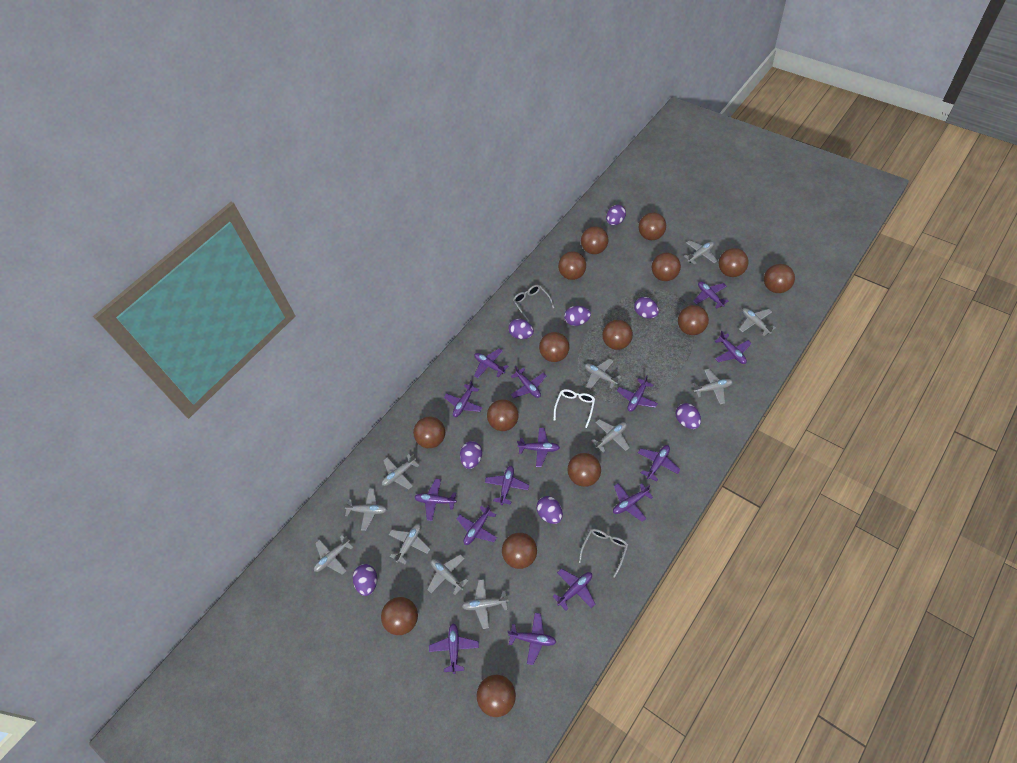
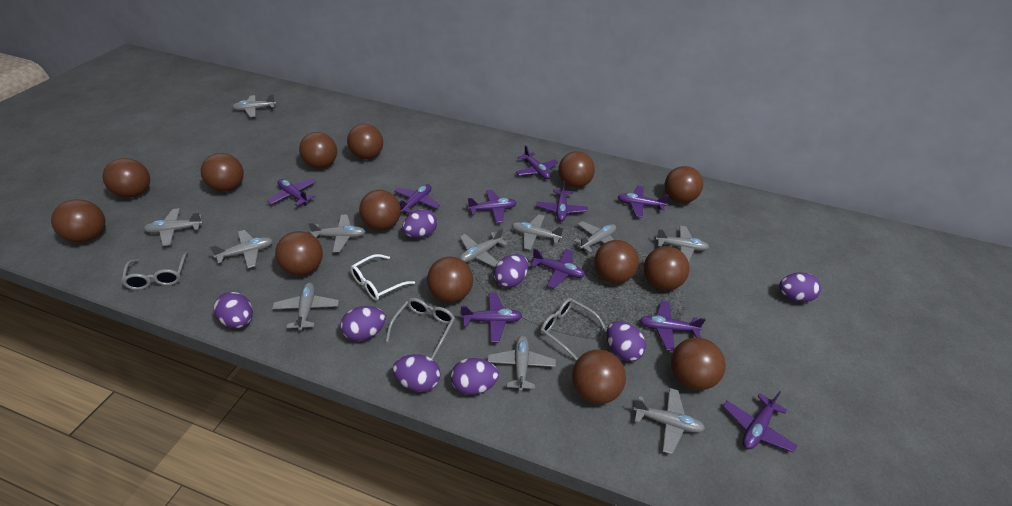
brown ball: 15 -> 14
grey glasses: 2 -> 3
purple plane: 15 -> 10

